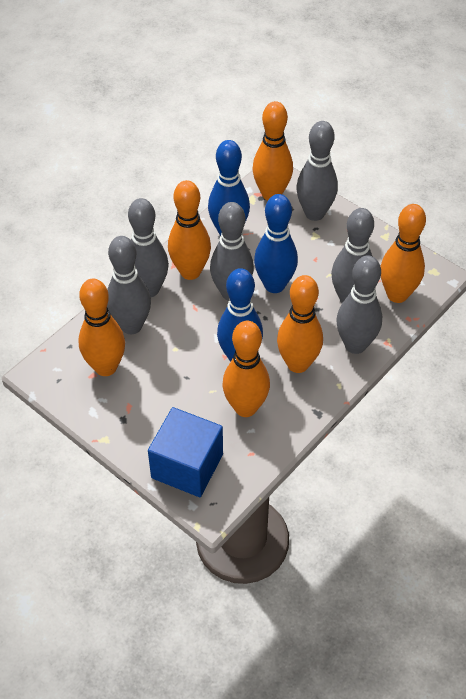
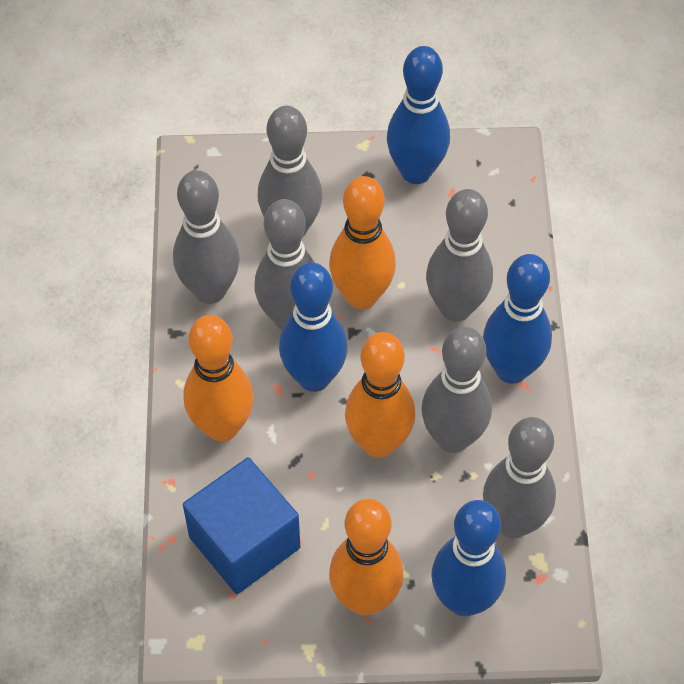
blue bowling pin: 3 -> 4
orange bowling pin: 6 -> 4

